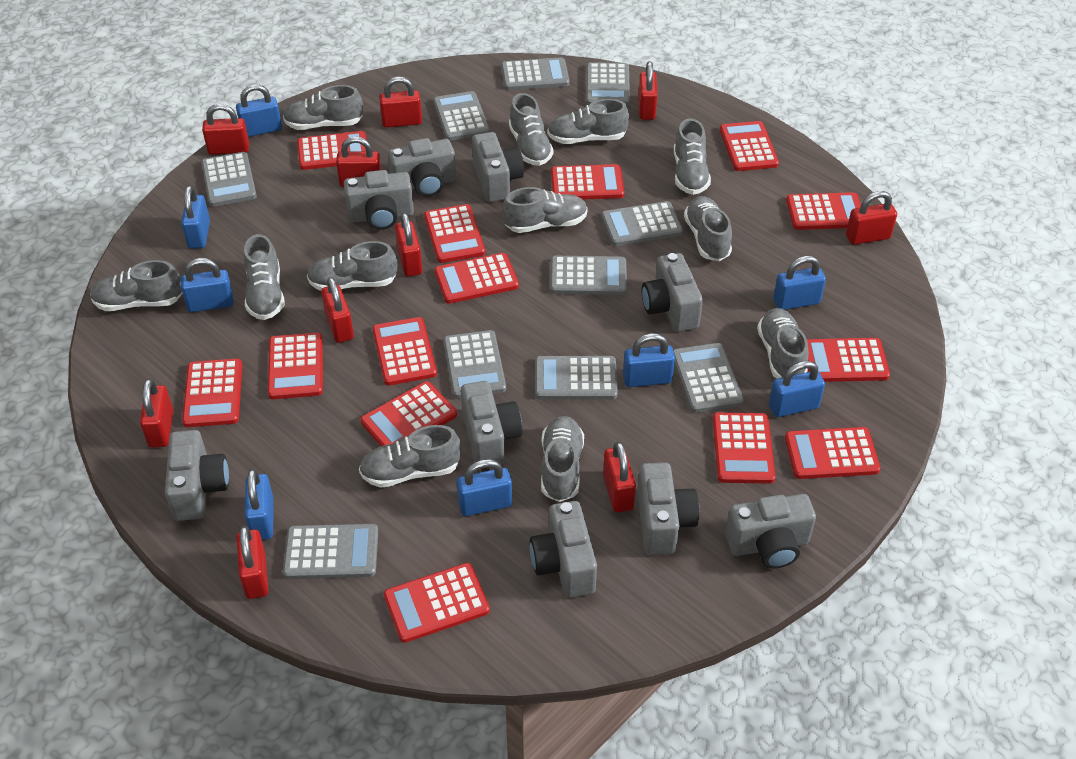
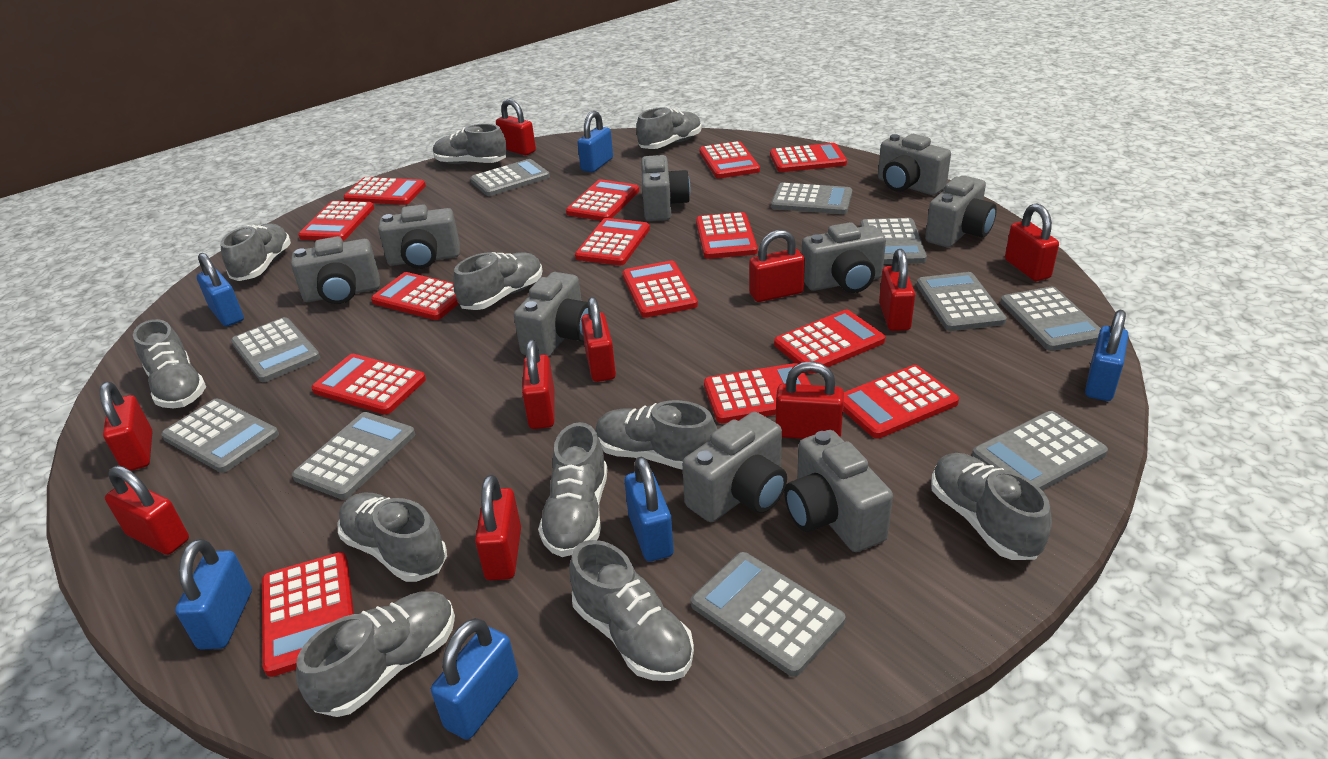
blue padlock: 8 -> 6
grey shoe: 12 -> 11

